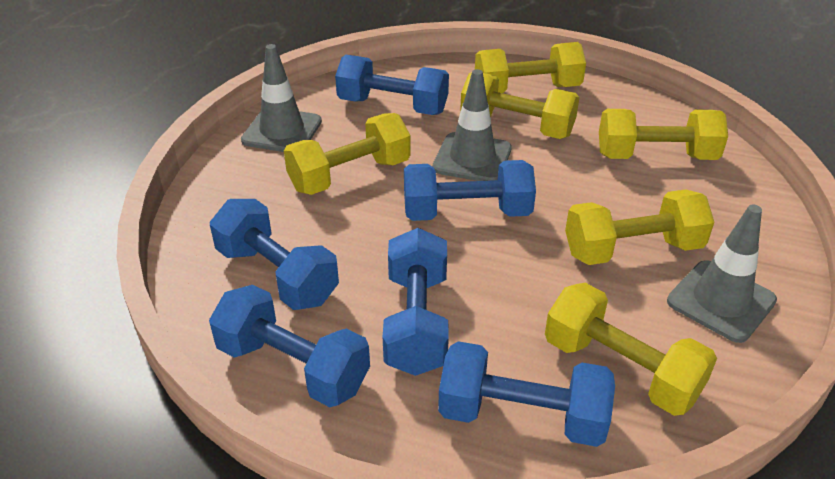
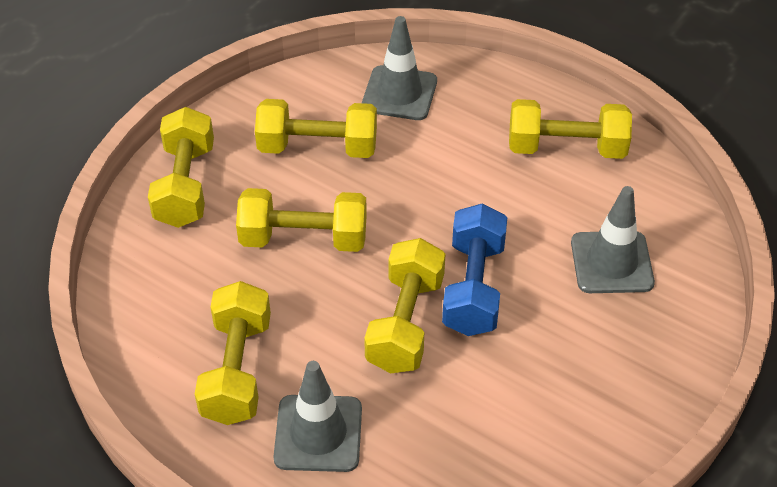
blue dumbbell: 6 -> 1

